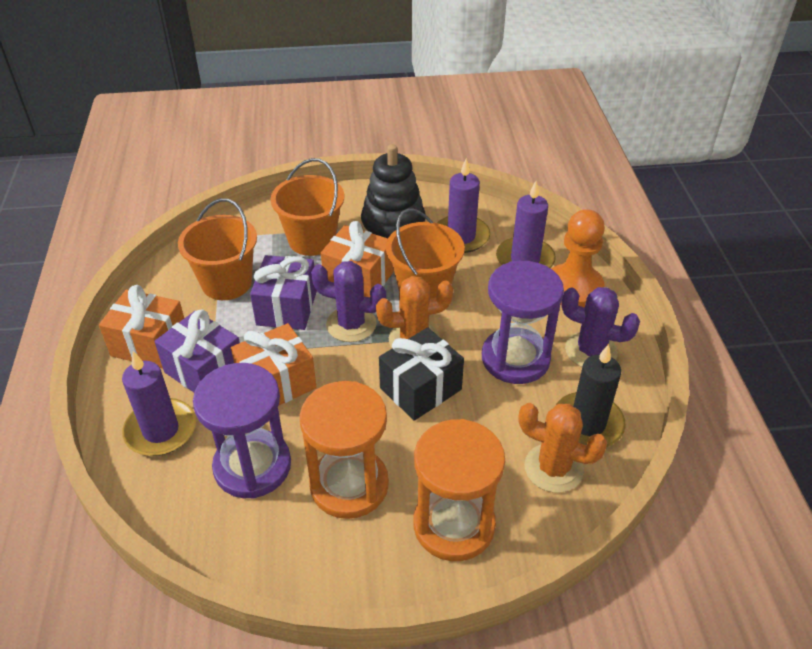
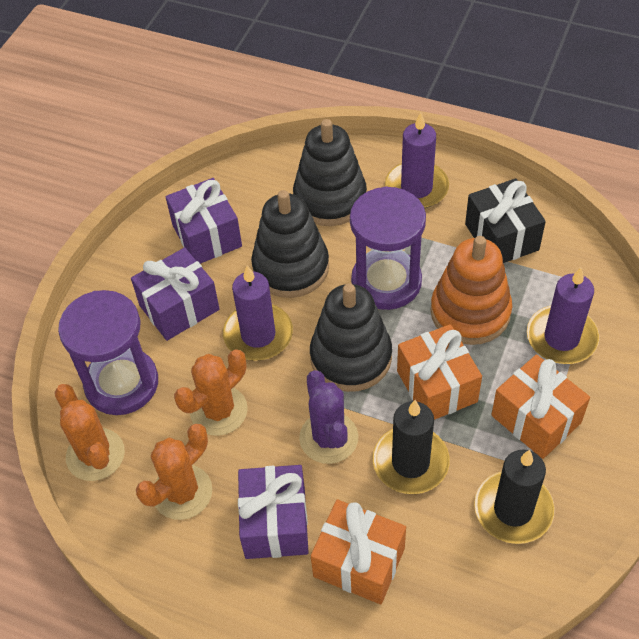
black candle: 1 -> 2
black stacking toy: 1 -> 3
orange bucket: 3 -> 0
orange cactus: 2 -> 3
orange hourglass: 2 -> 0
orange pawn: 1 -> 0
orange stacking toy: 0 -> 1
purple cactus: 2 -> 1
purple gift: 2 -> 3

